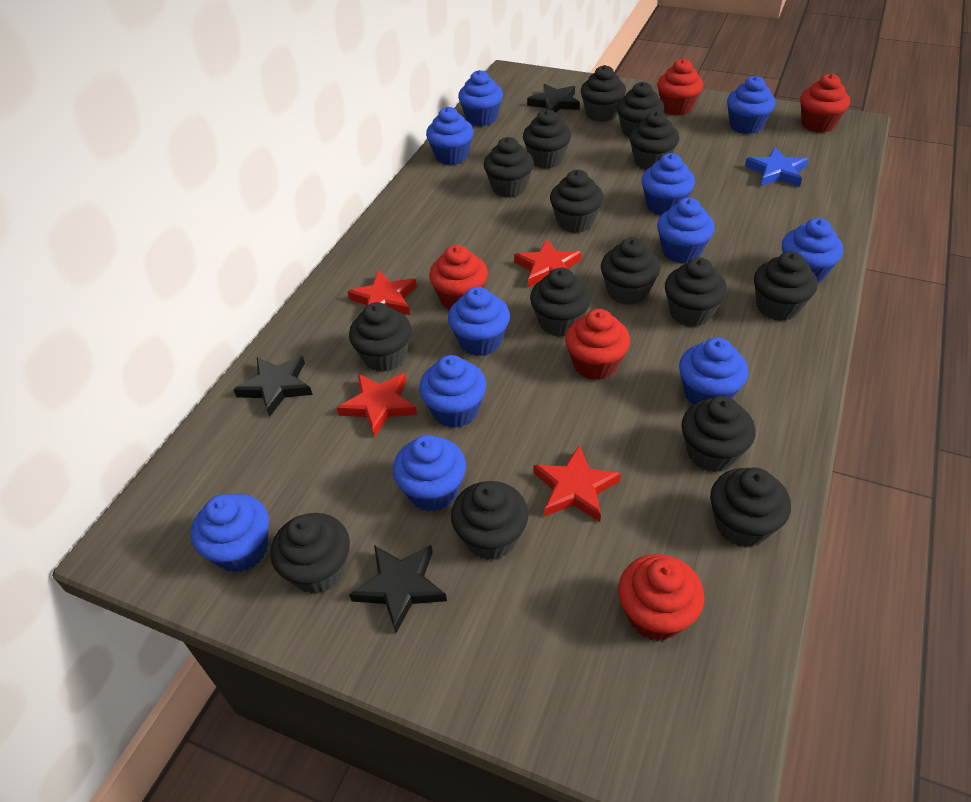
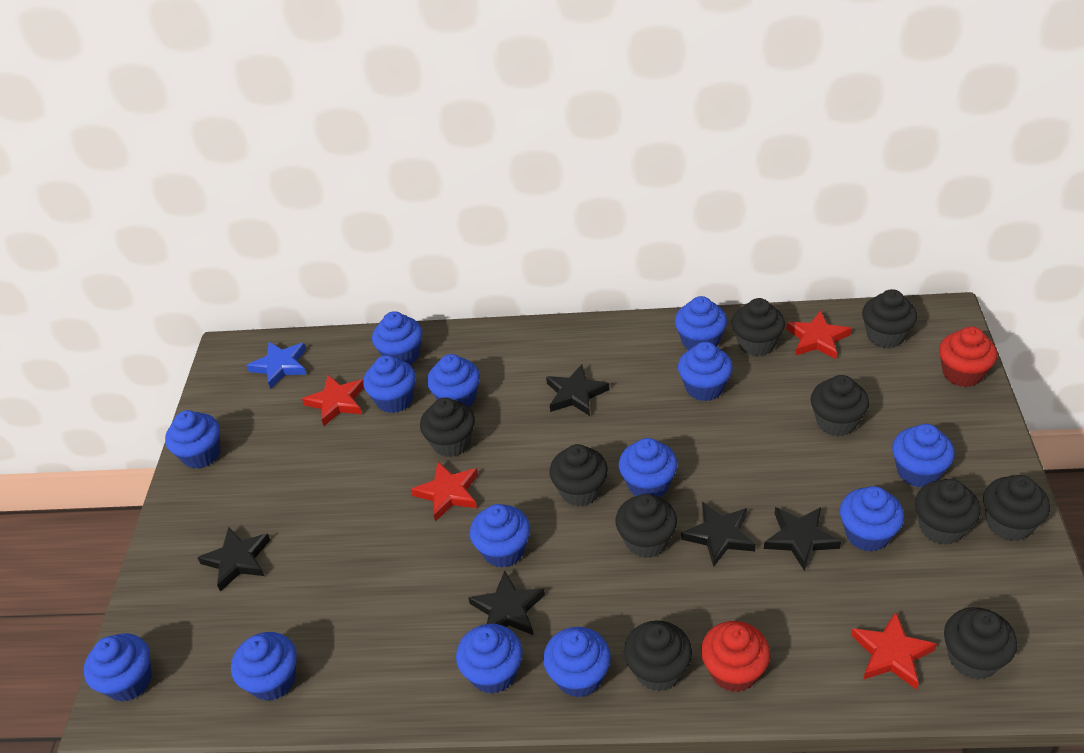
black cupcake: 15 -> 10
black star: 3 -> 5
blue cupcake: 11 -> 14
red cupcake: 5 -> 2

